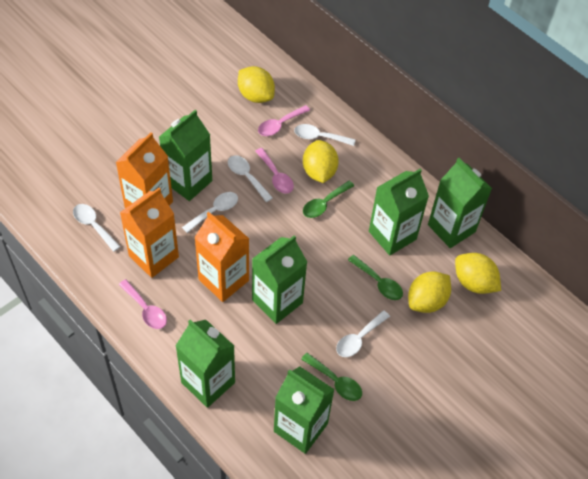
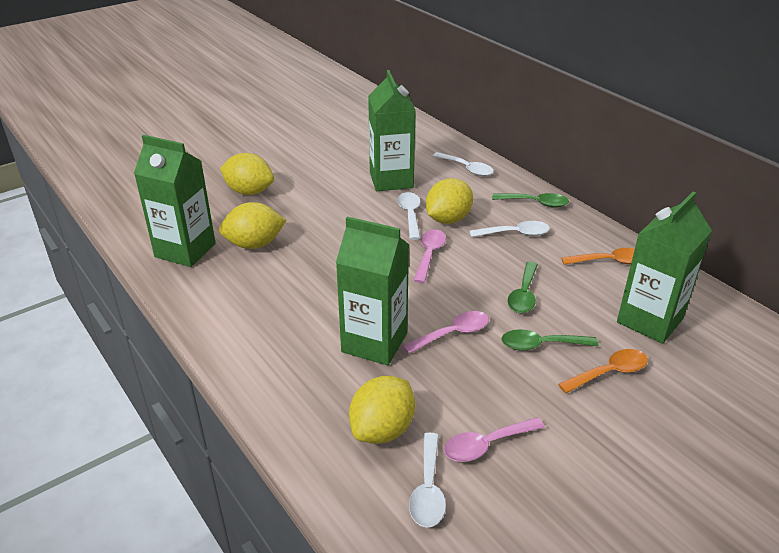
green carton: 6 -> 4
orange carton: 3 -> 0
orange spoon: 0 -> 2
white spoon: 5 -> 4

